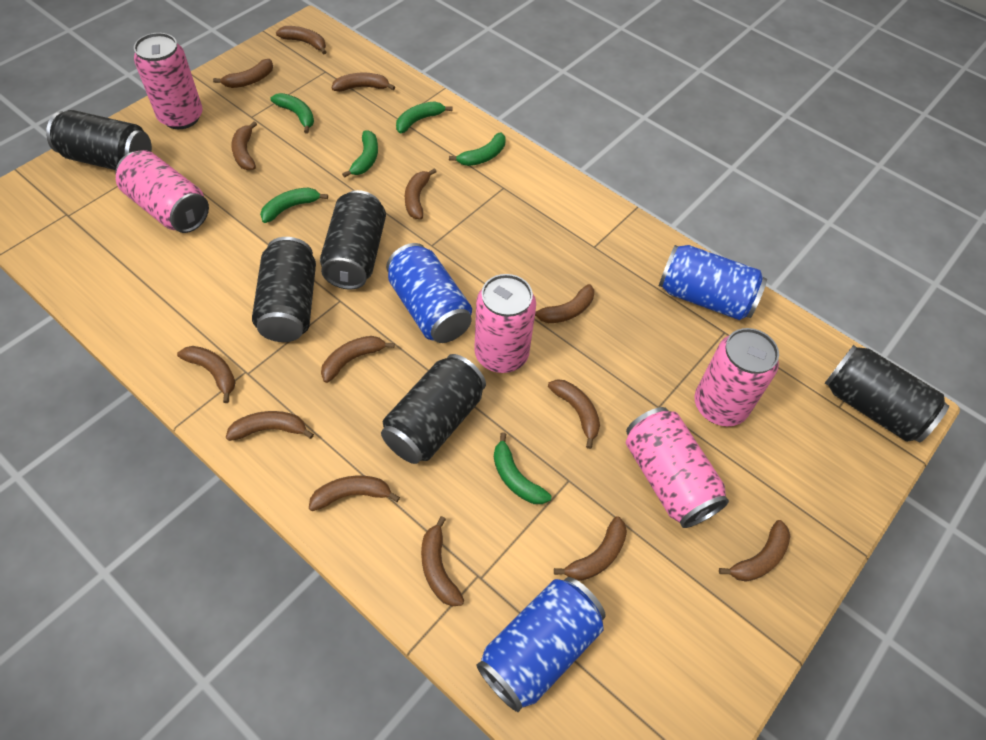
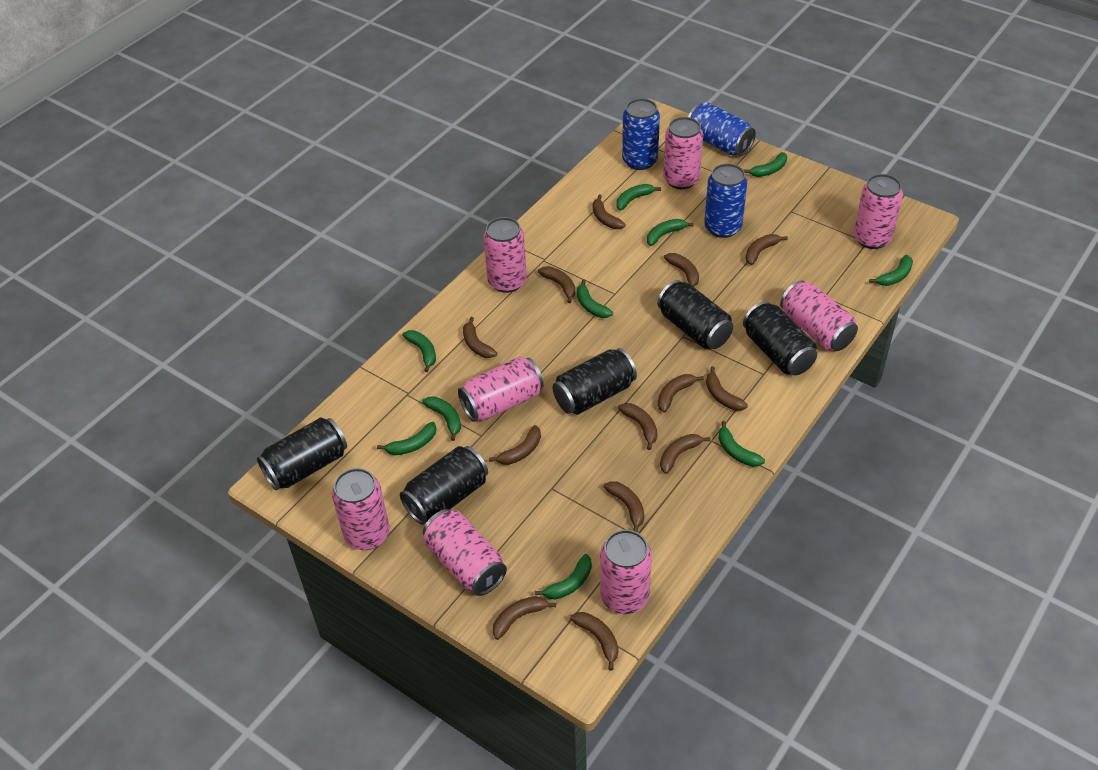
brown banana: 14 -> 13
green banana: 6 -> 10
pink can: 5 -> 8

